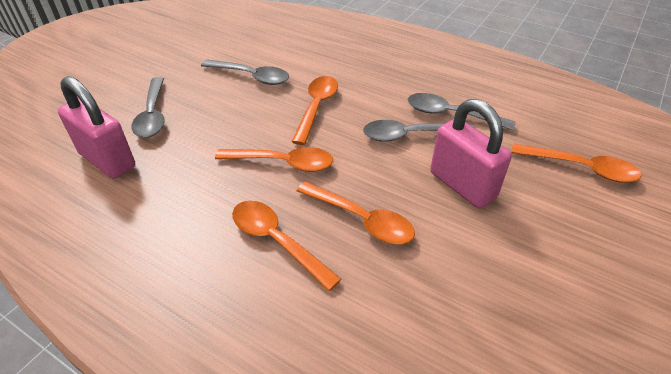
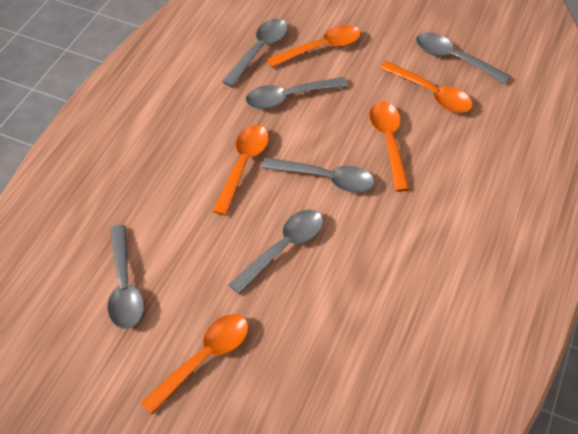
grey spoon: 4 -> 6
pink padlock: 2 -> 0

